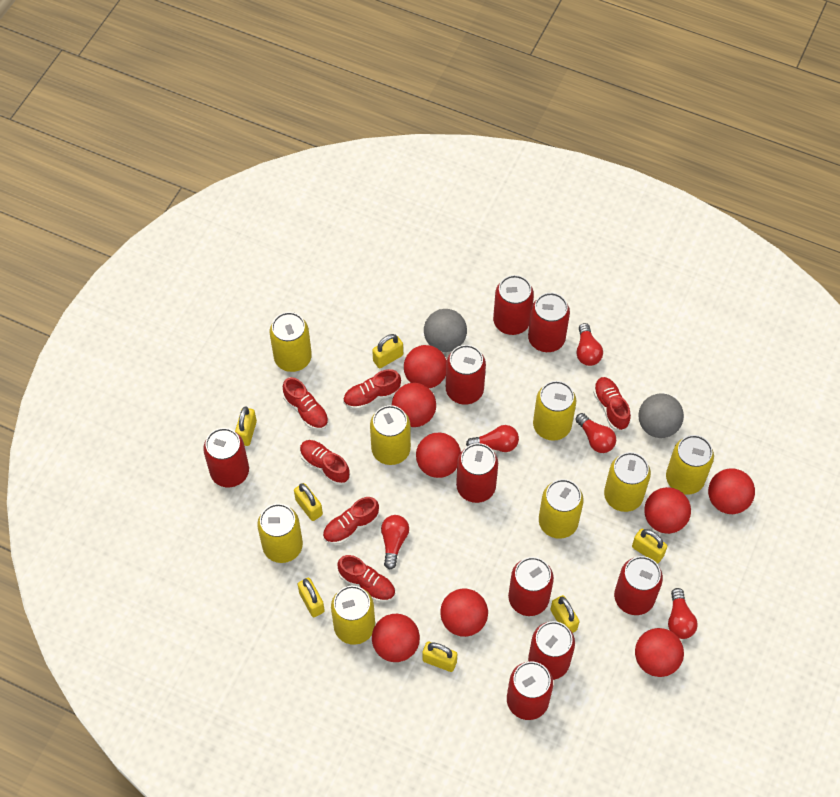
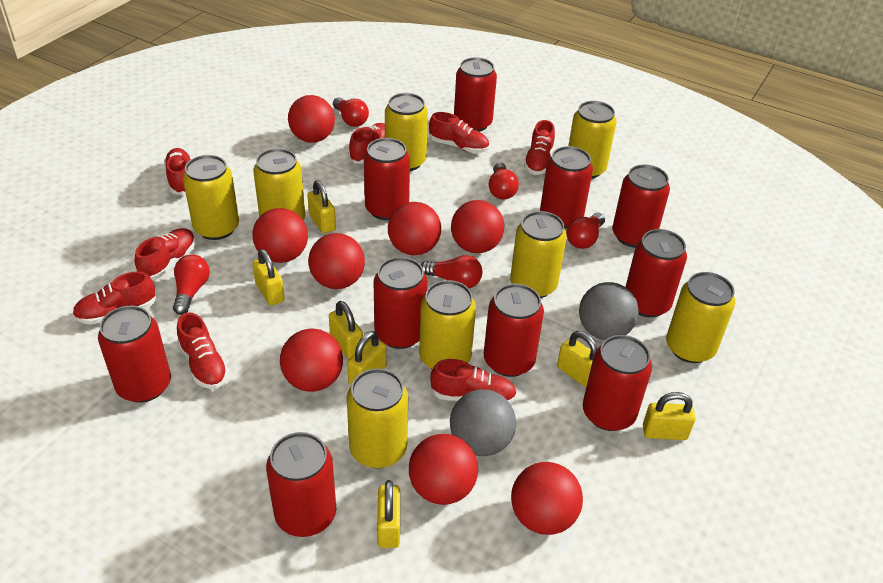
red can: 9 -> 10
red shoe: 6 -> 8

